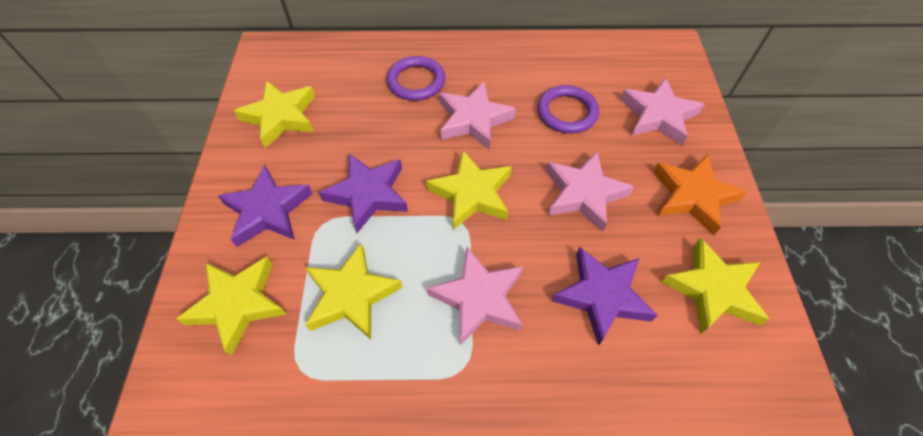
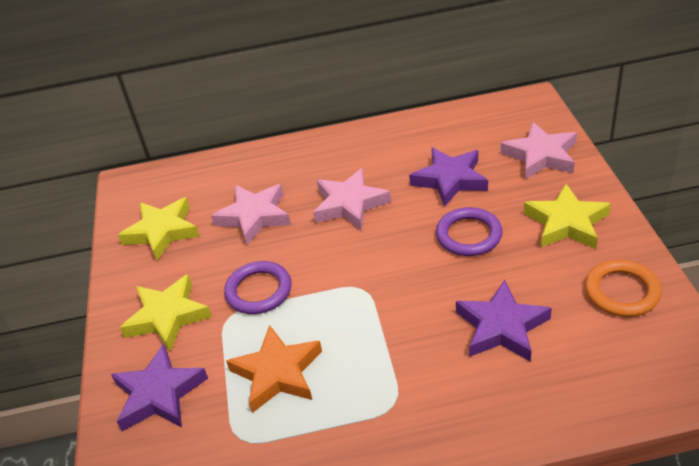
orange ring: 0 -> 1
pink star: 4 -> 3
yellow star: 5 -> 3

